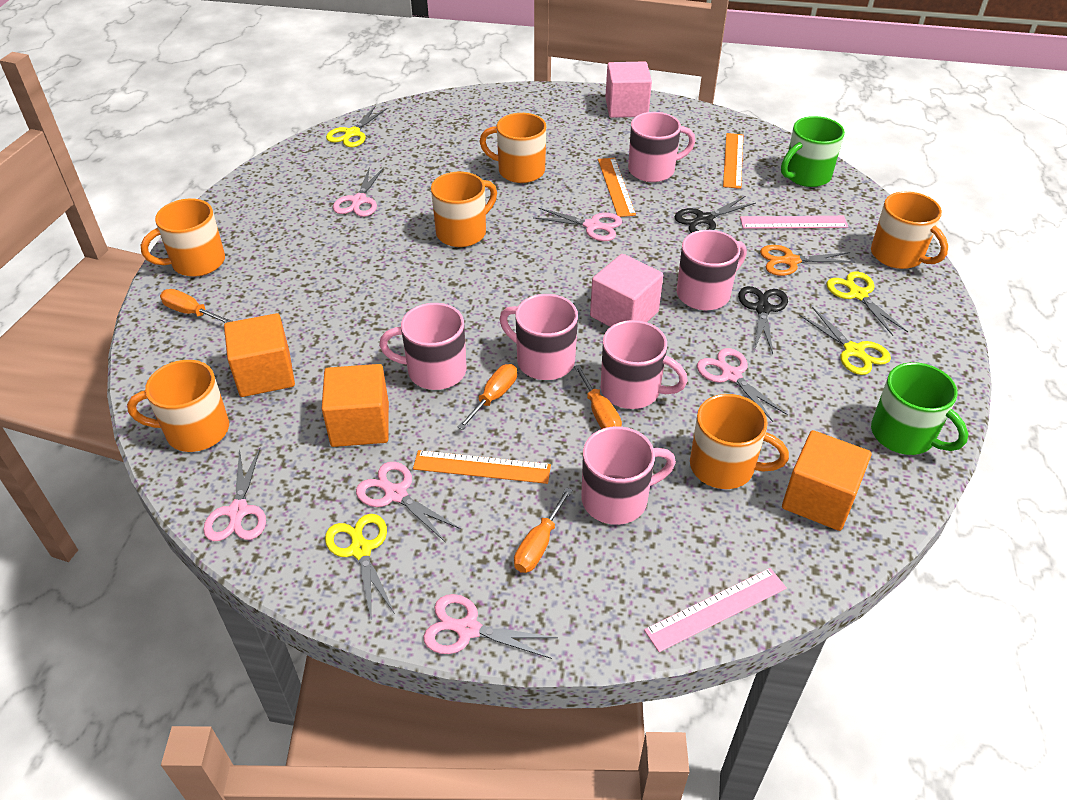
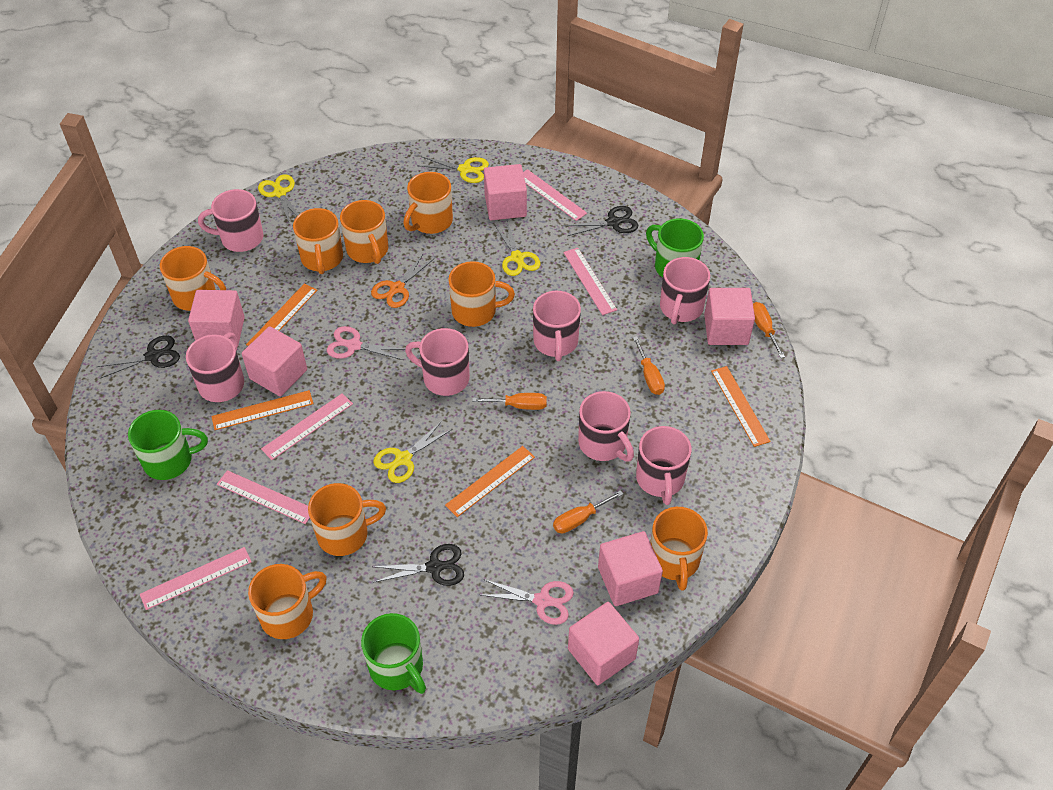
black scissors: 2 -> 3
green mug: 2 -> 3
orange cube: 3 -> 0
orange mug: 6 -> 8
orange ruler: 3 -> 4
pink cube: 2 -> 6
pink mug: 6 -> 7
pink ruler: 2 -> 5
pink scissors: 6 -> 2

